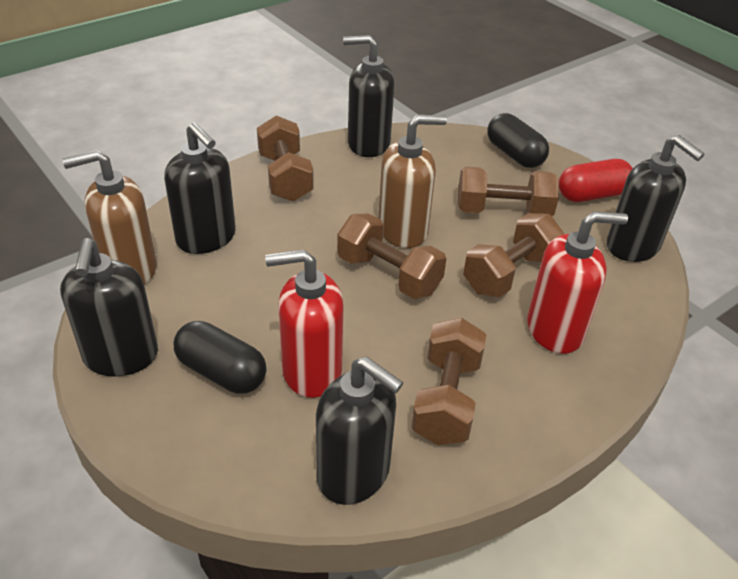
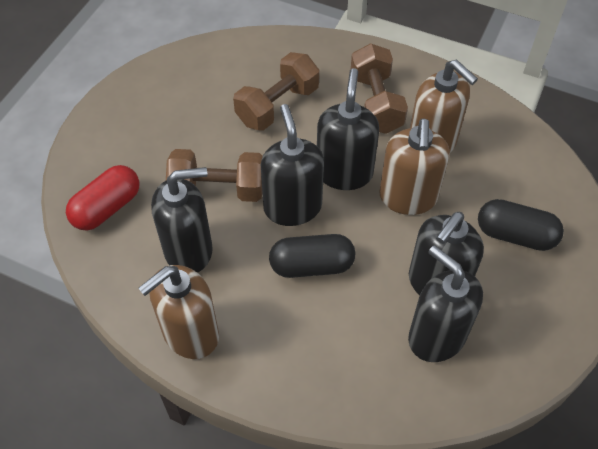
brown dumbbell: 5 -> 3
brown soap dispenser: 2 -> 3
red soap dispenser: 2 -> 0

